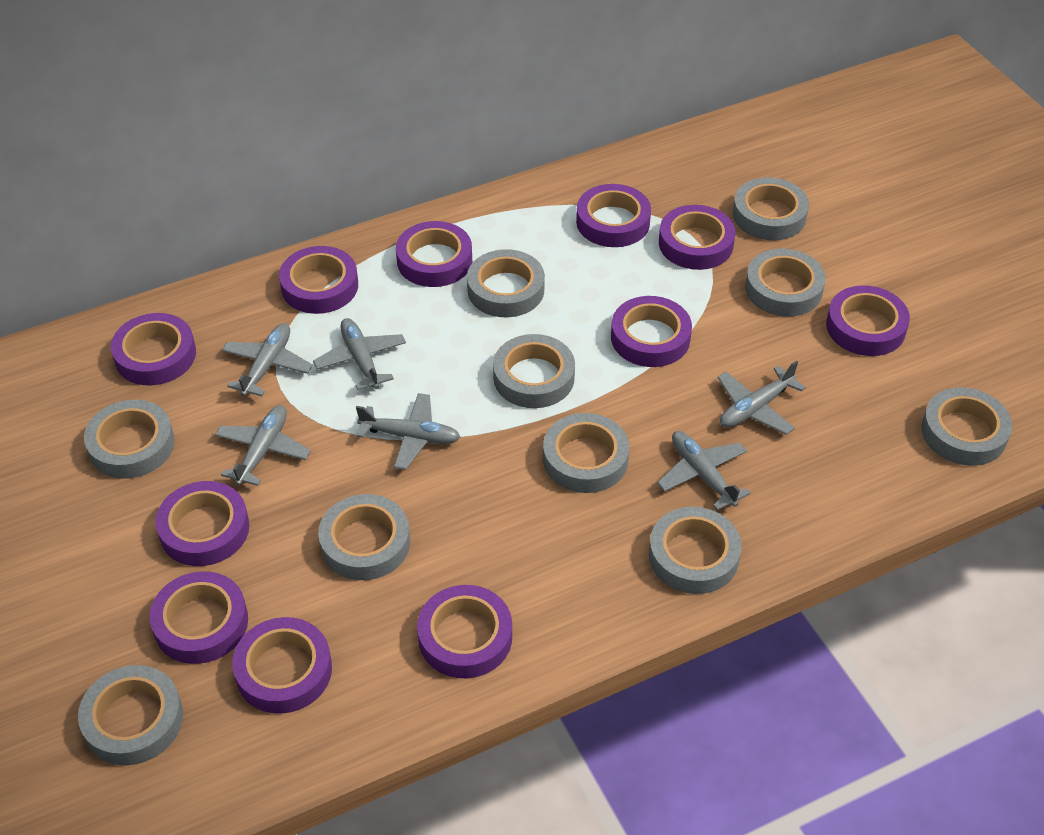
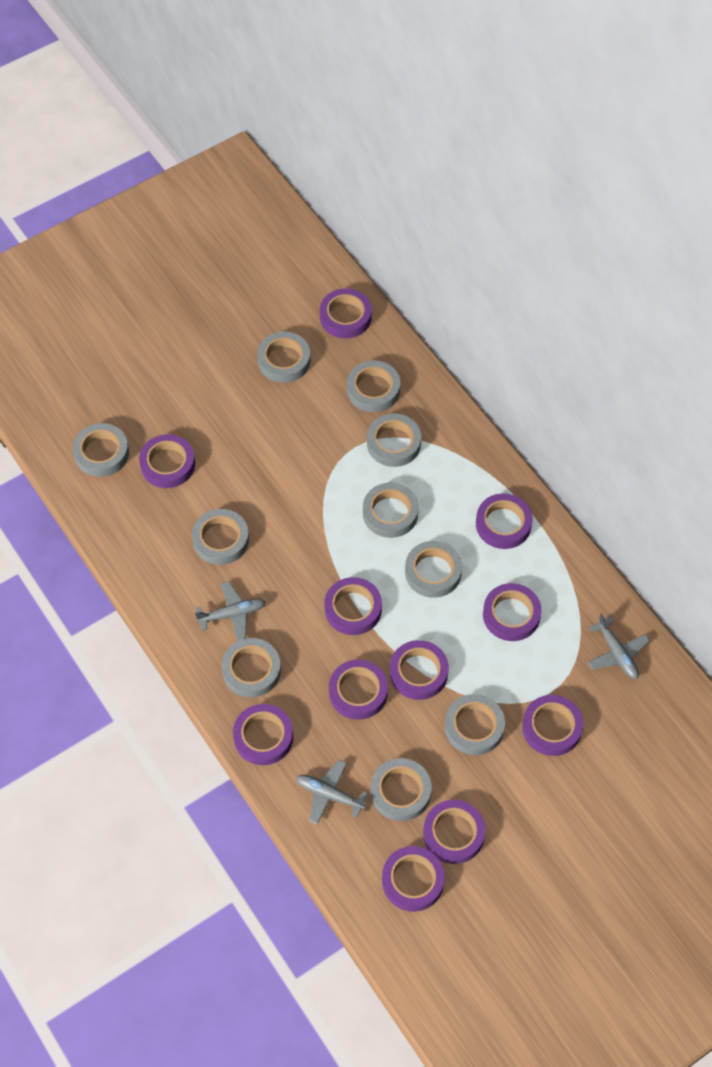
grey plane: 6 -> 3

